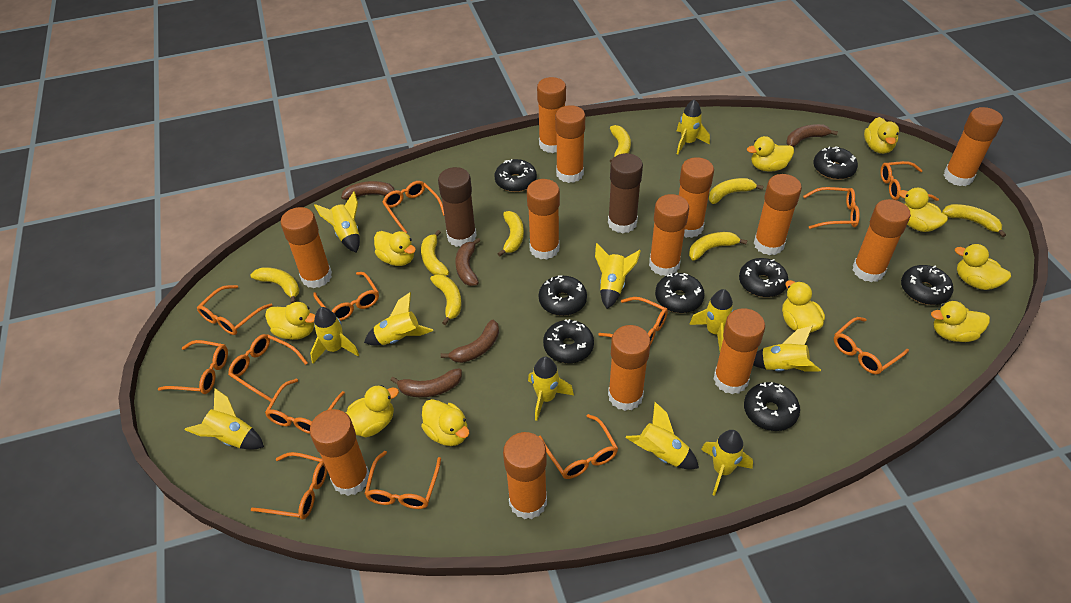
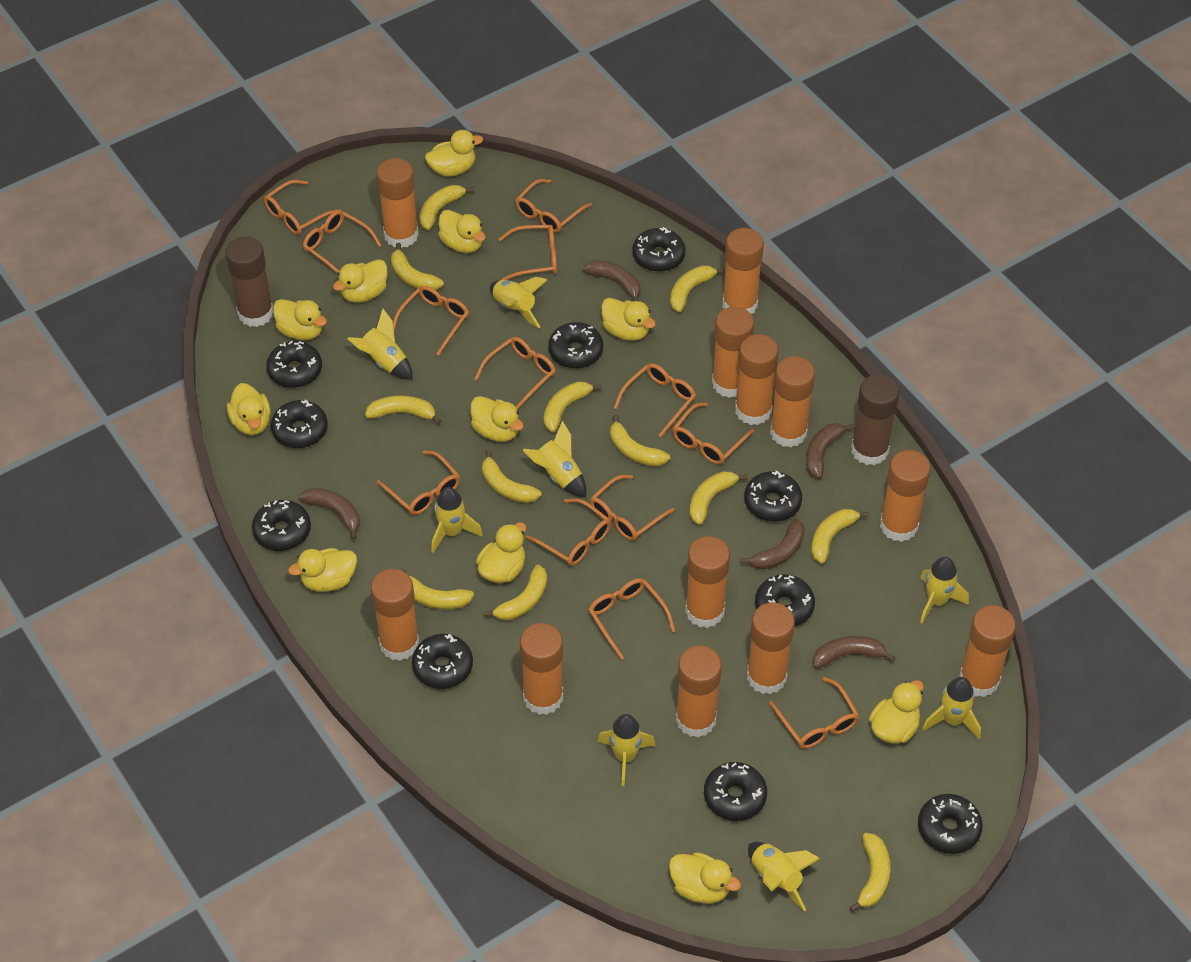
black donut: 8 -> 10
orange glue stick: 13 -> 12
yellow banana: 8 -> 12
yellow duck: 10 -> 11
yellow rocket: 11 -> 8

